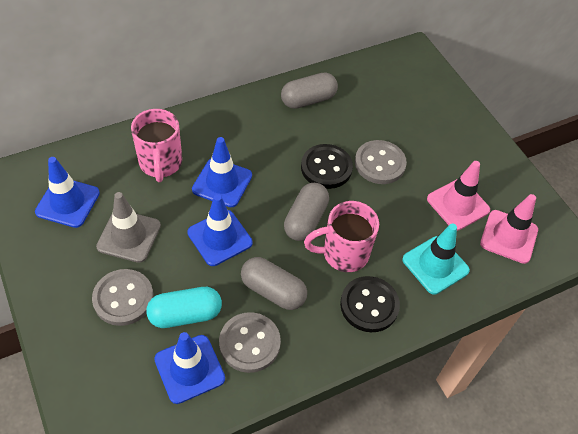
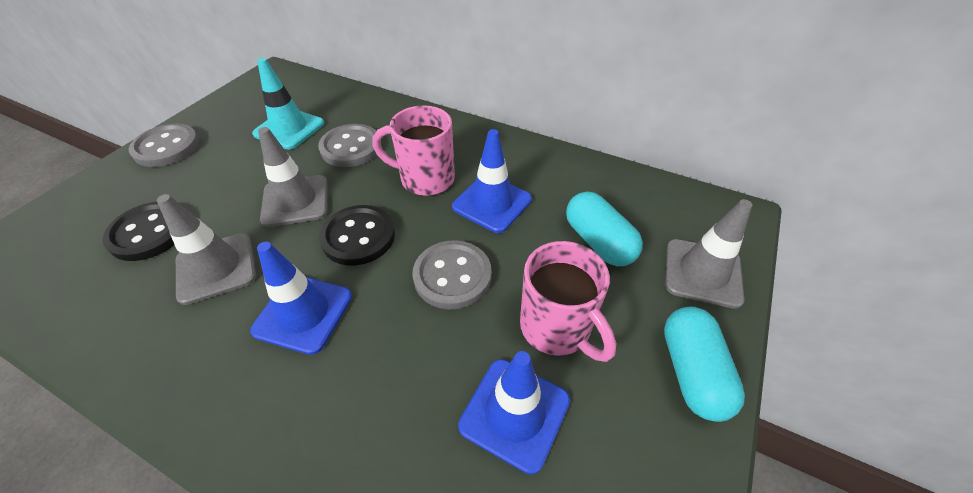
blue traffic cone: 4 -> 3
grey capsule: 3 -> 0
grey traffic cone: 1 -> 3
pink traffic cone: 2 -> 0
turquoise capsule: 1 -> 2

